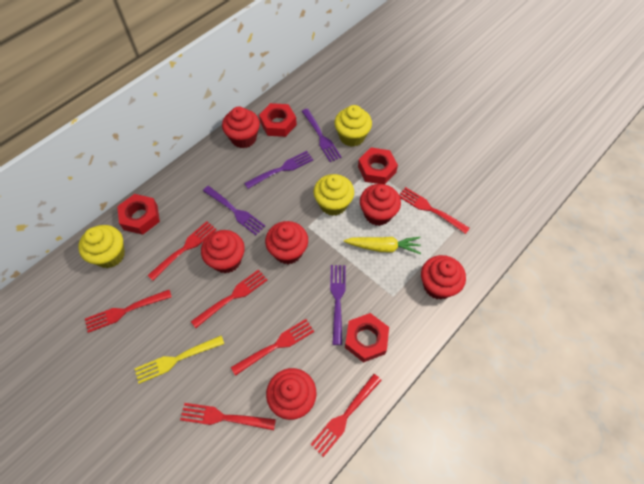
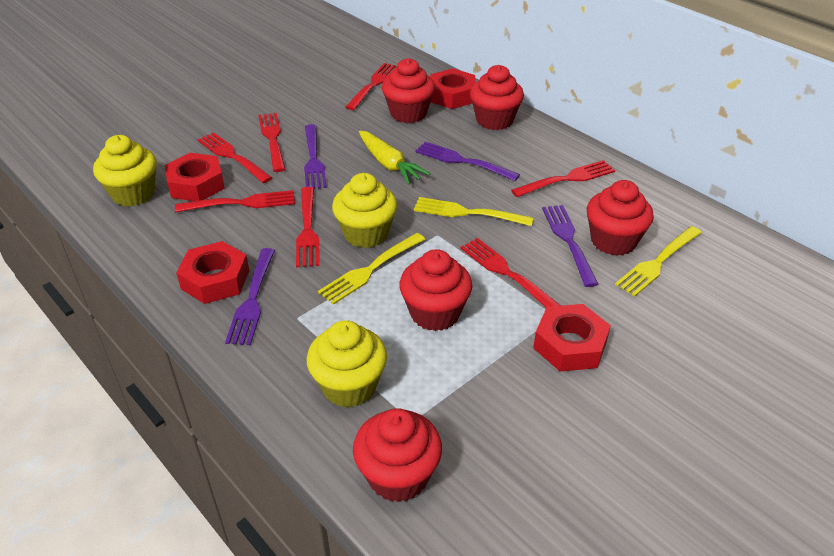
red cupcake: 6 -> 5
yellow fork: 1 -> 3

